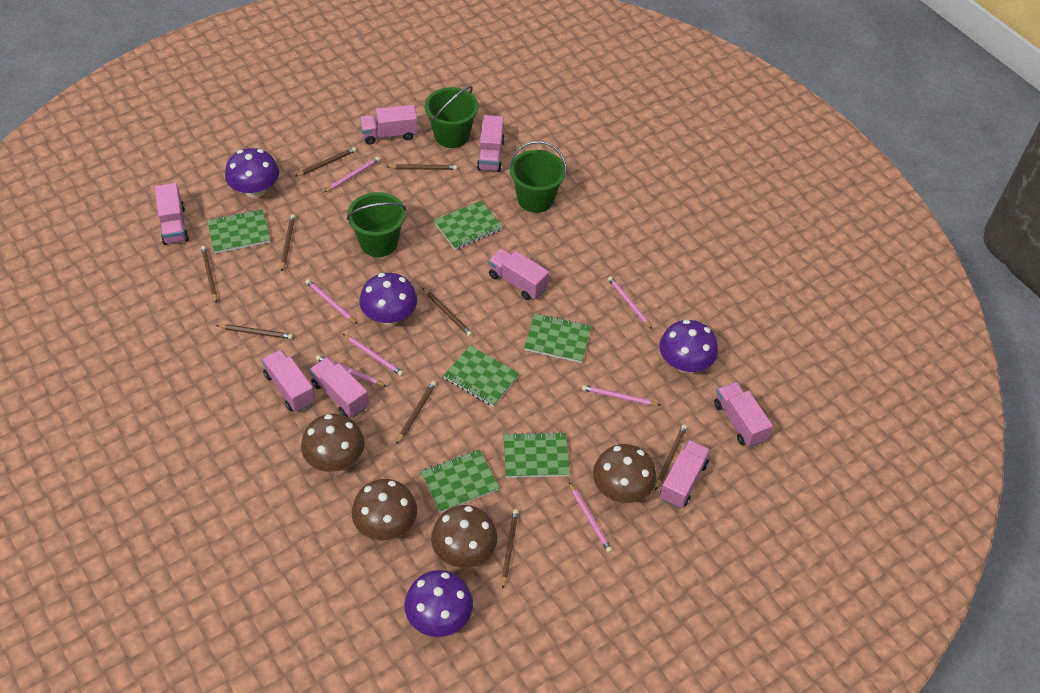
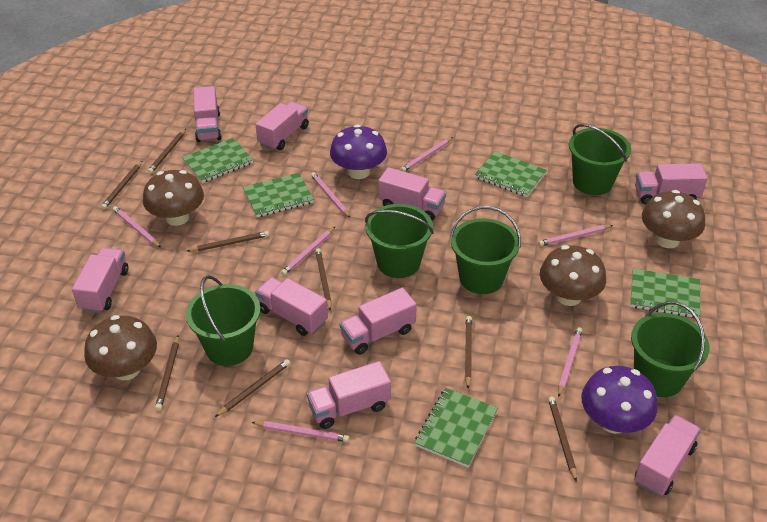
brown pencil: 9 -> 8
green bucket: 3 -> 5
green notebook: 6 -> 5
pink truck: 8 -> 9
purple mushroom: 4 -> 2

